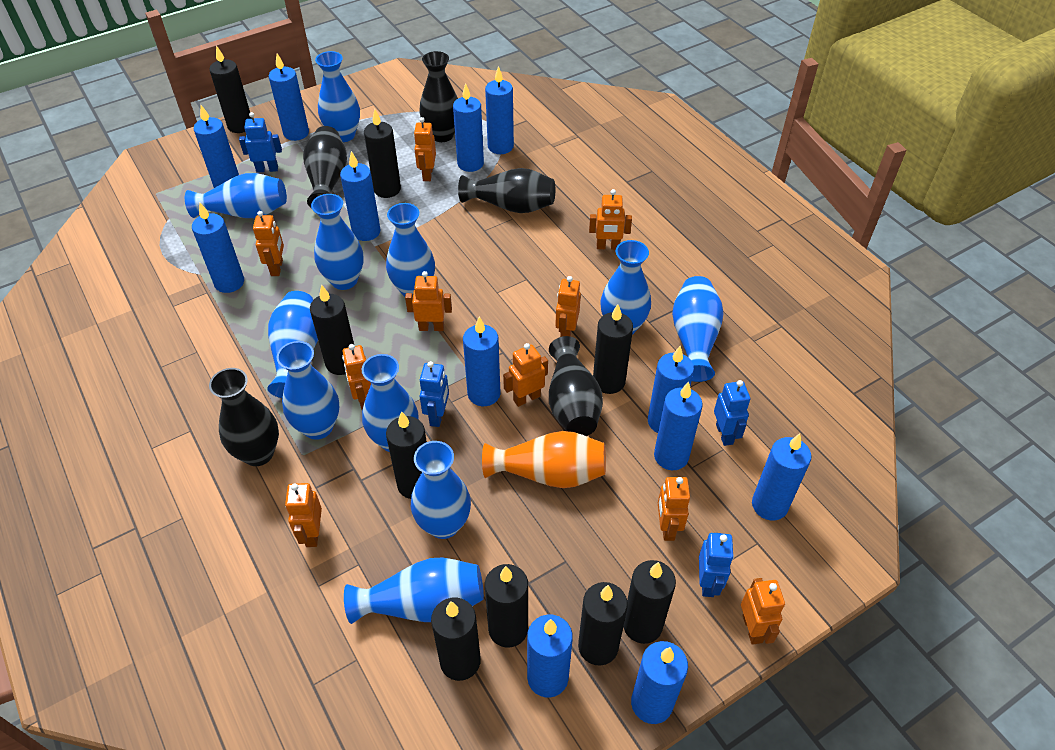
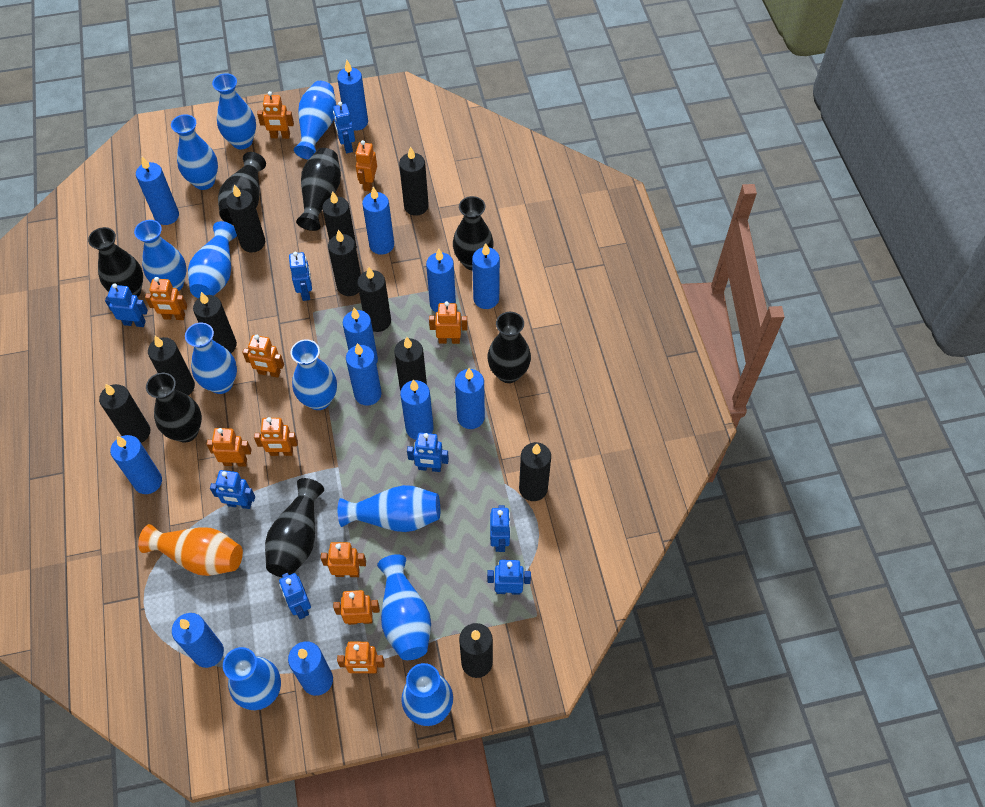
black candle: 9 -> 11
black vase: 5 -> 7
blue robot: 4 -> 8

